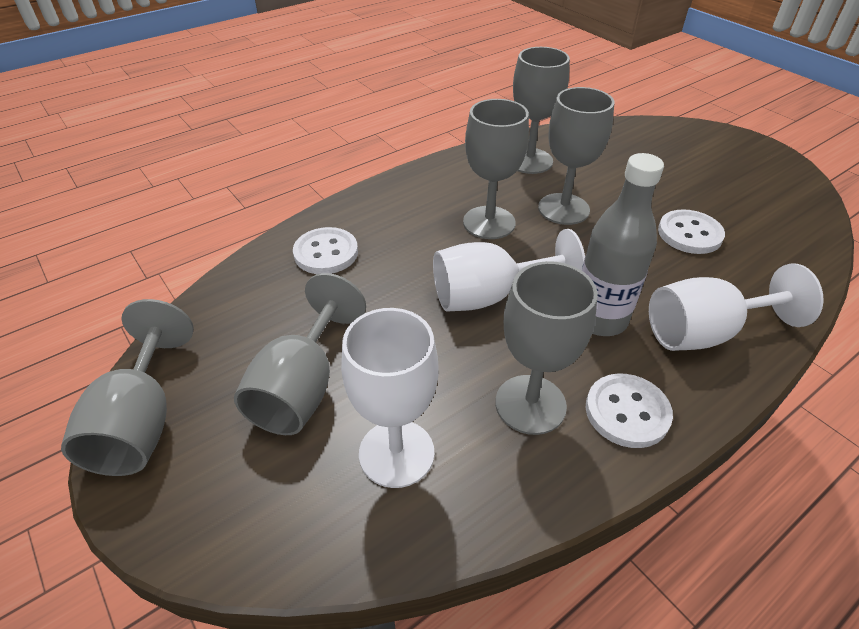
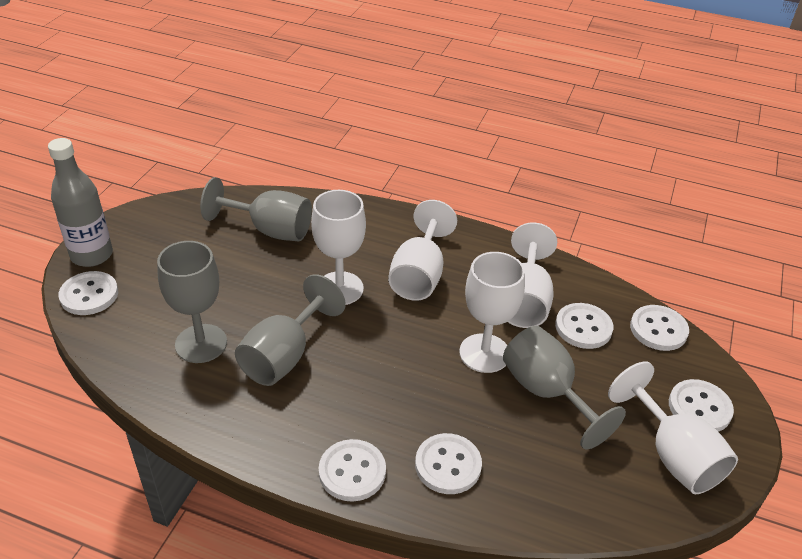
grey goblet: 6 -> 4
white button: 3 -> 6
white goblet: 3 -> 5

